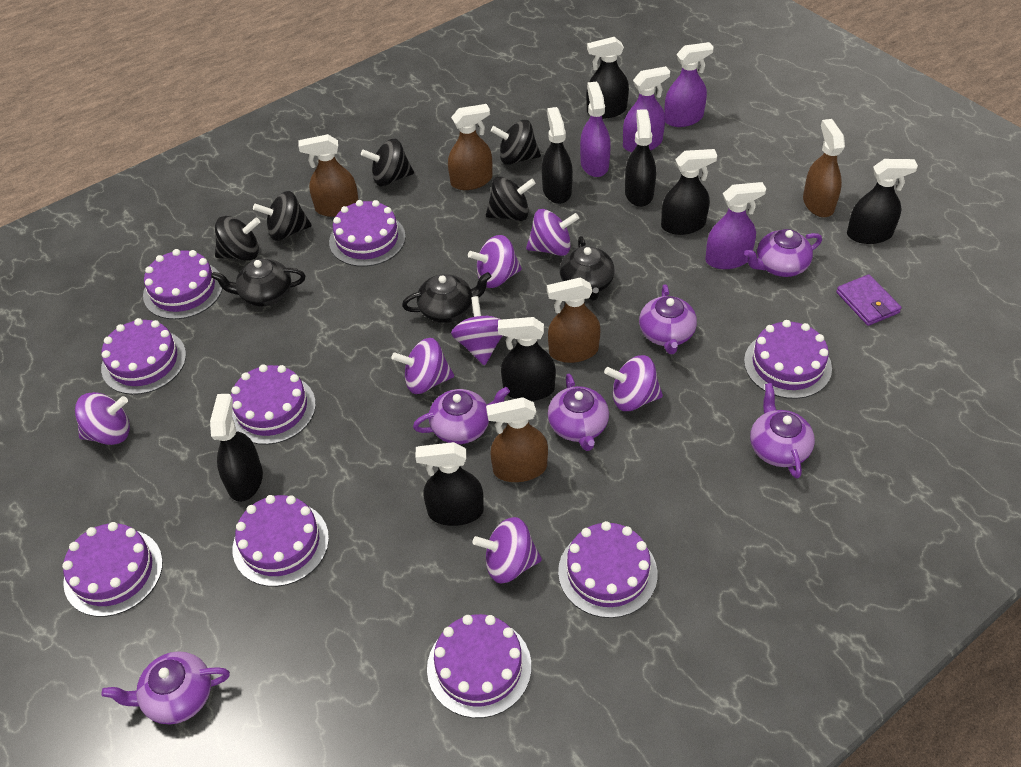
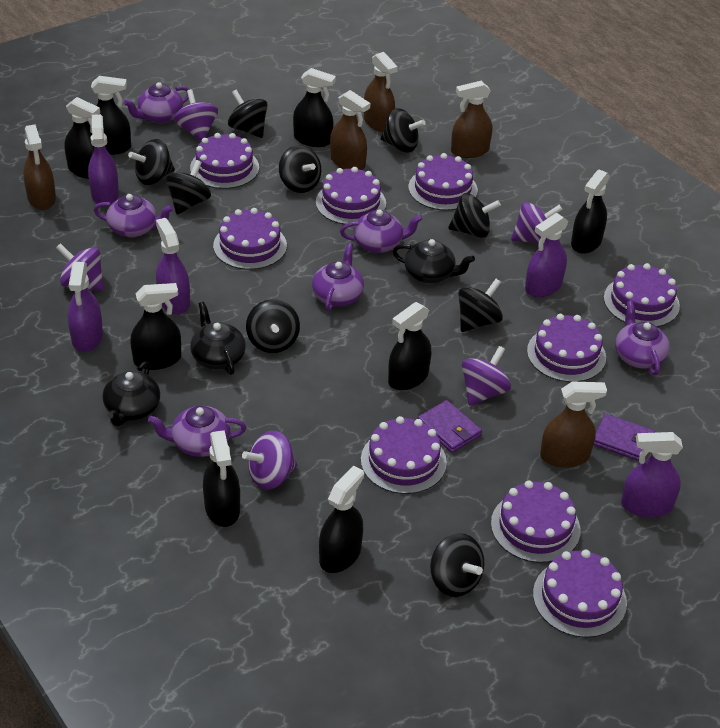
black spinning top: 5 -> 9
purple spinning top: 7 -> 5
purple spray bottle: 4 -> 5
purple wallet: 1 -> 2

